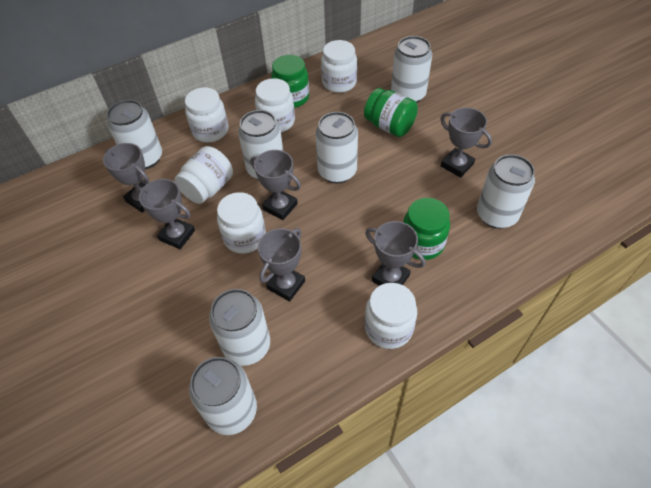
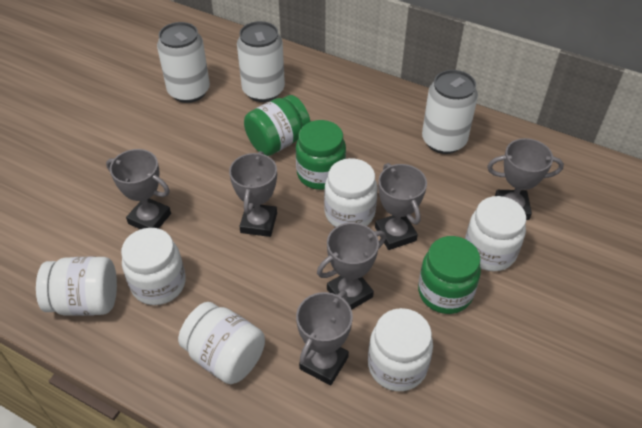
white can: 7 -> 3

